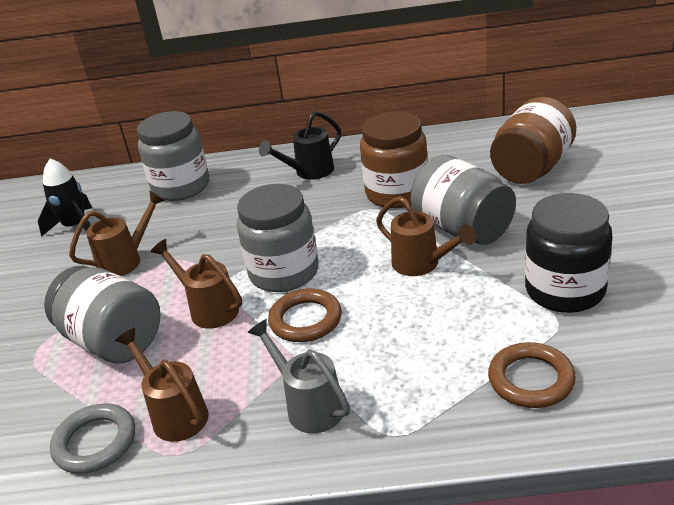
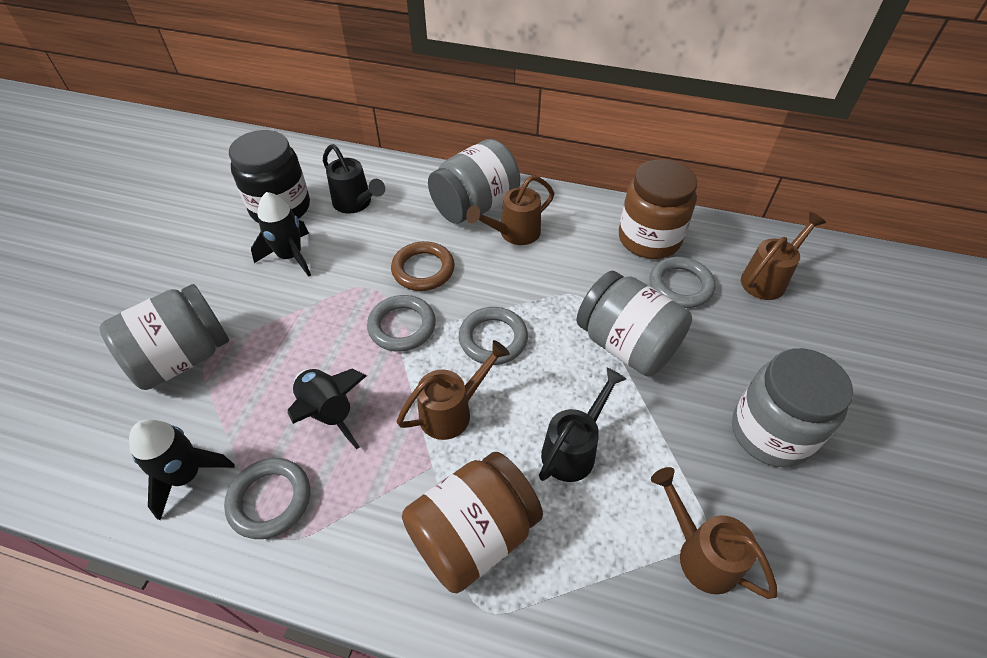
black rocket: 1 -> 3
black watering can: 1 -> 2
brown ring: 2 -> 1
grey ring: 1 -> 4
grey watering can: 1 -> 0

